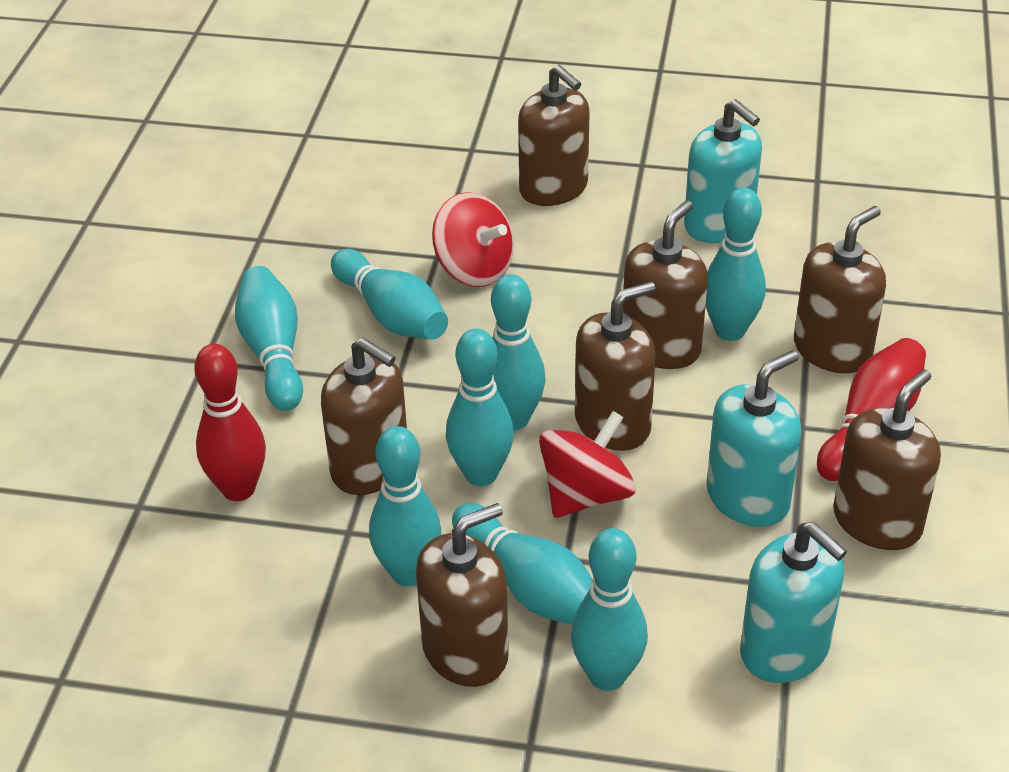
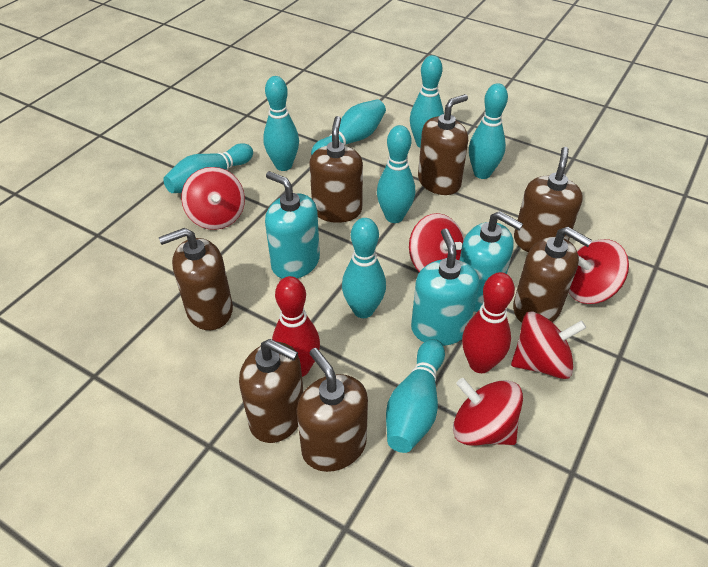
red spinning top: 2 -> 5

